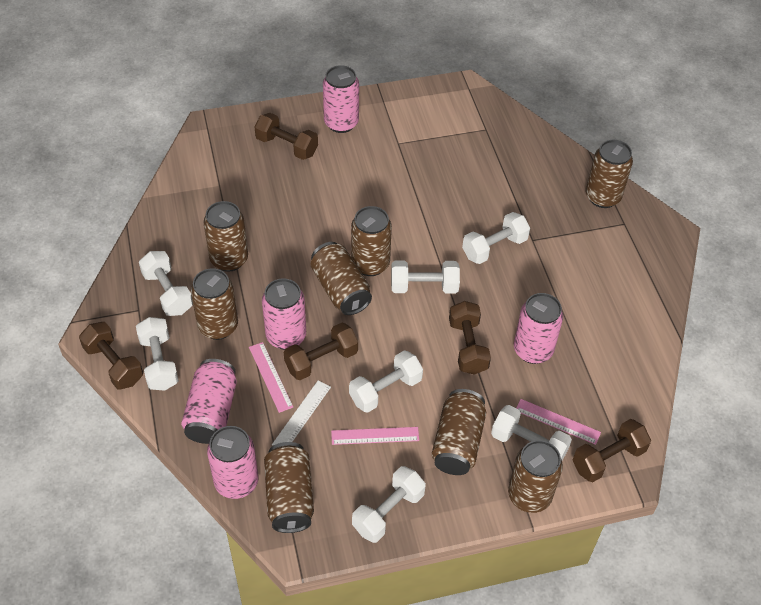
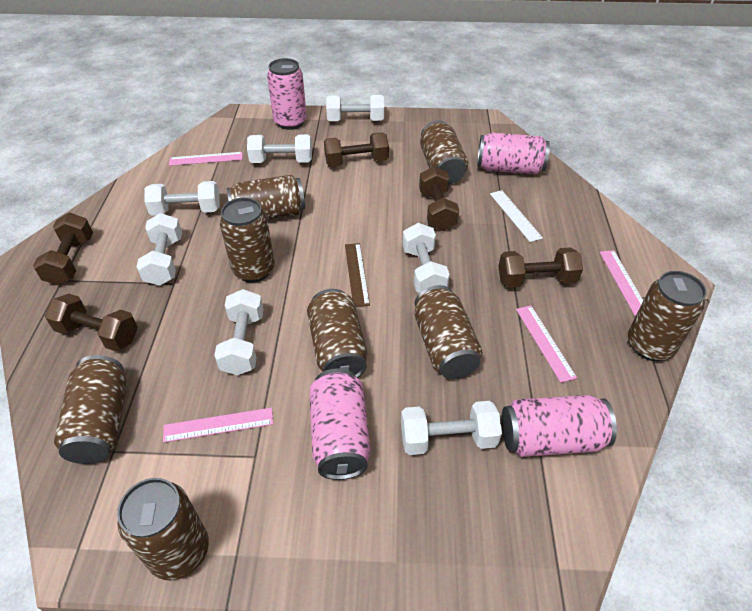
brown ruler: 0 -> 1
pink can: 5 -> 4
pink ruler: 3 -> 4

